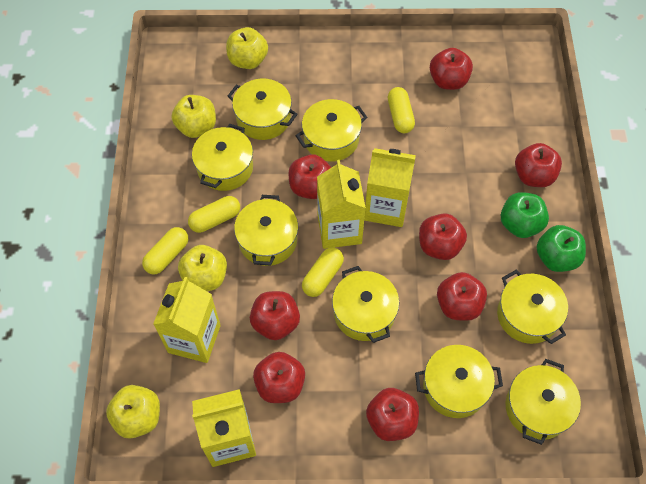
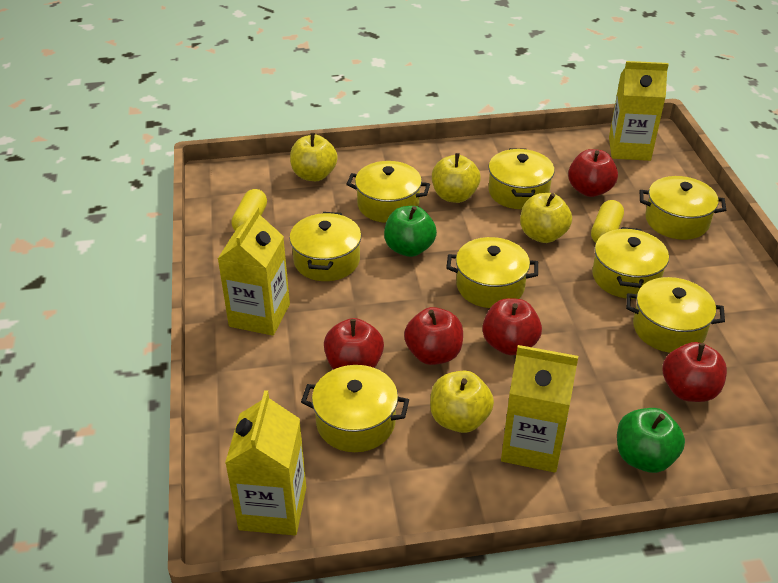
red apple: 8 -> 5
yellow capsule: 4 -> 2

